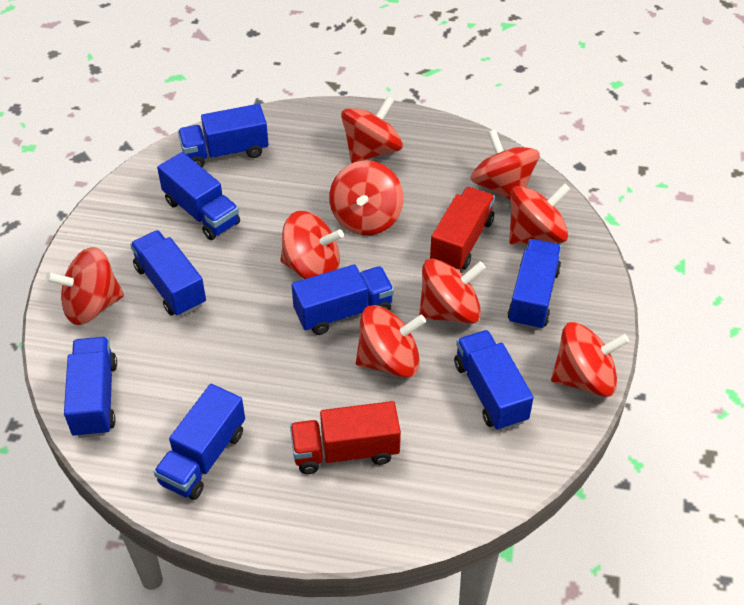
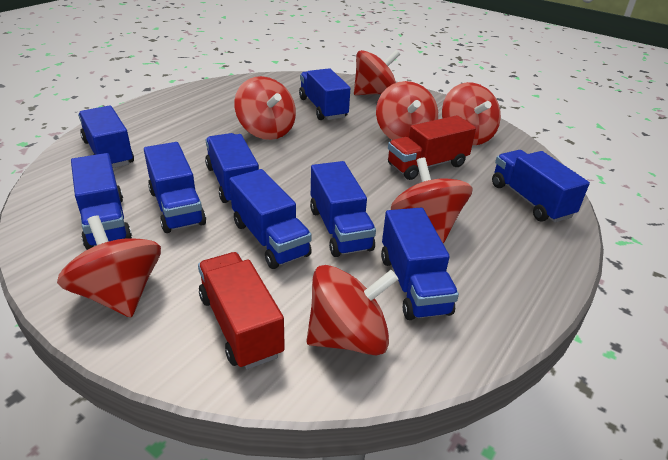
blue truck: 8 -> 9
red spinning top: 9 -> 7

